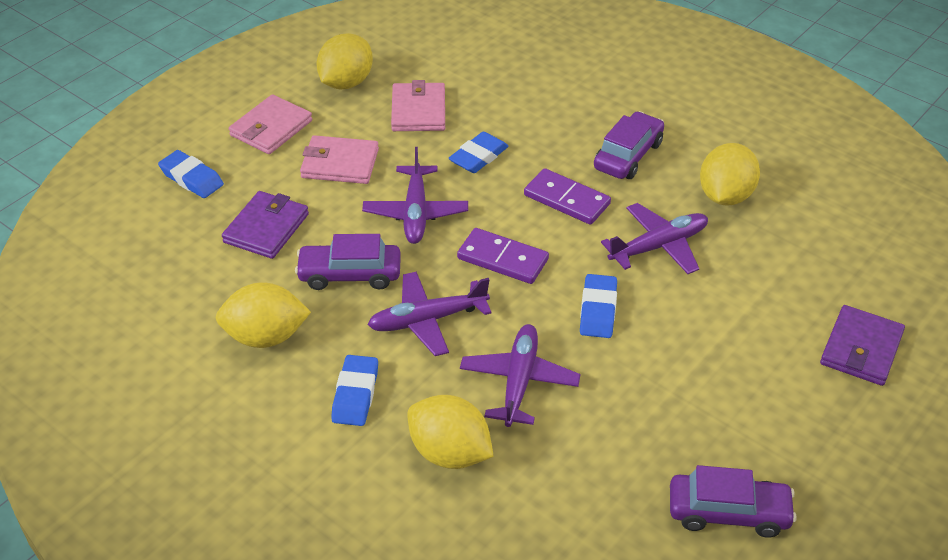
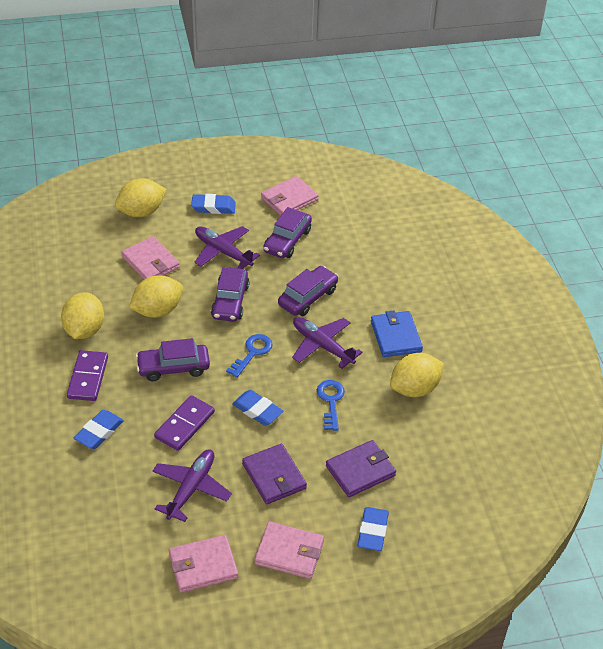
blue key: 0 -> 2
blue wallet: 0 -> 1
pink wallet: 3 -> 4
purple car: 3 -> 4
purple plane: 4 -> 3

